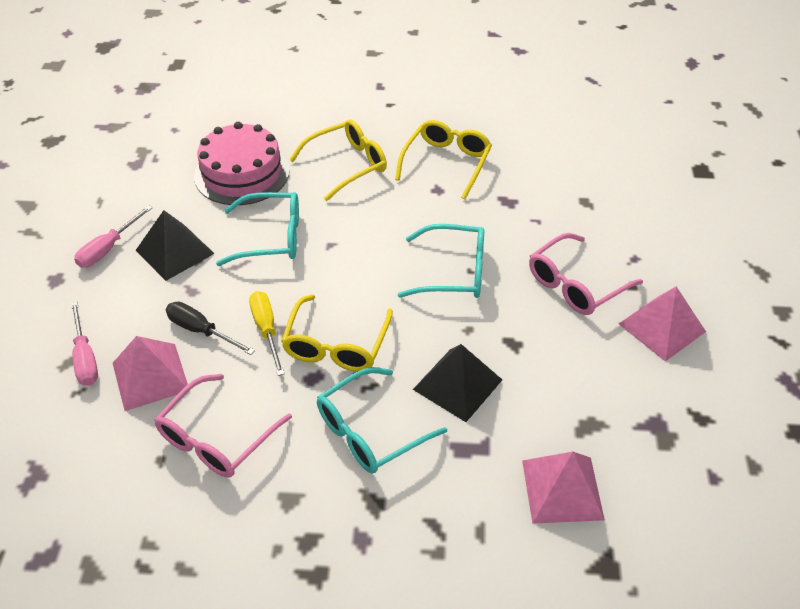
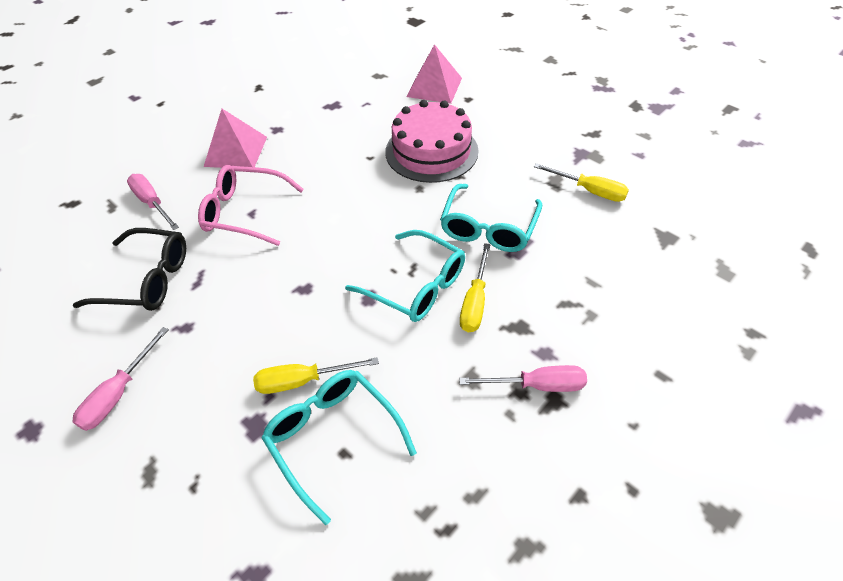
black glasses: 0 -> 1
black pyramid: 2 -> 0
black screwdriver: 1 -> 0
pink glasses: 2 -> 1
pink pyramid: 3 -> 2
pink screwdriver: 2 -> 3
yellow glasses: 3 -> 0
yellow screwdriver: 1 -> 3

